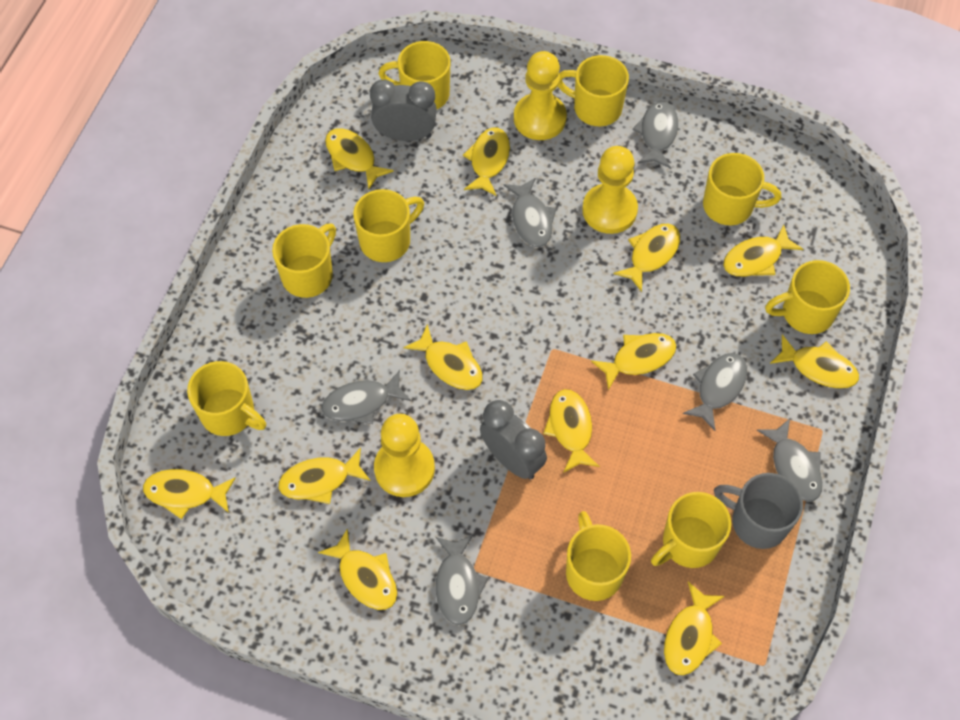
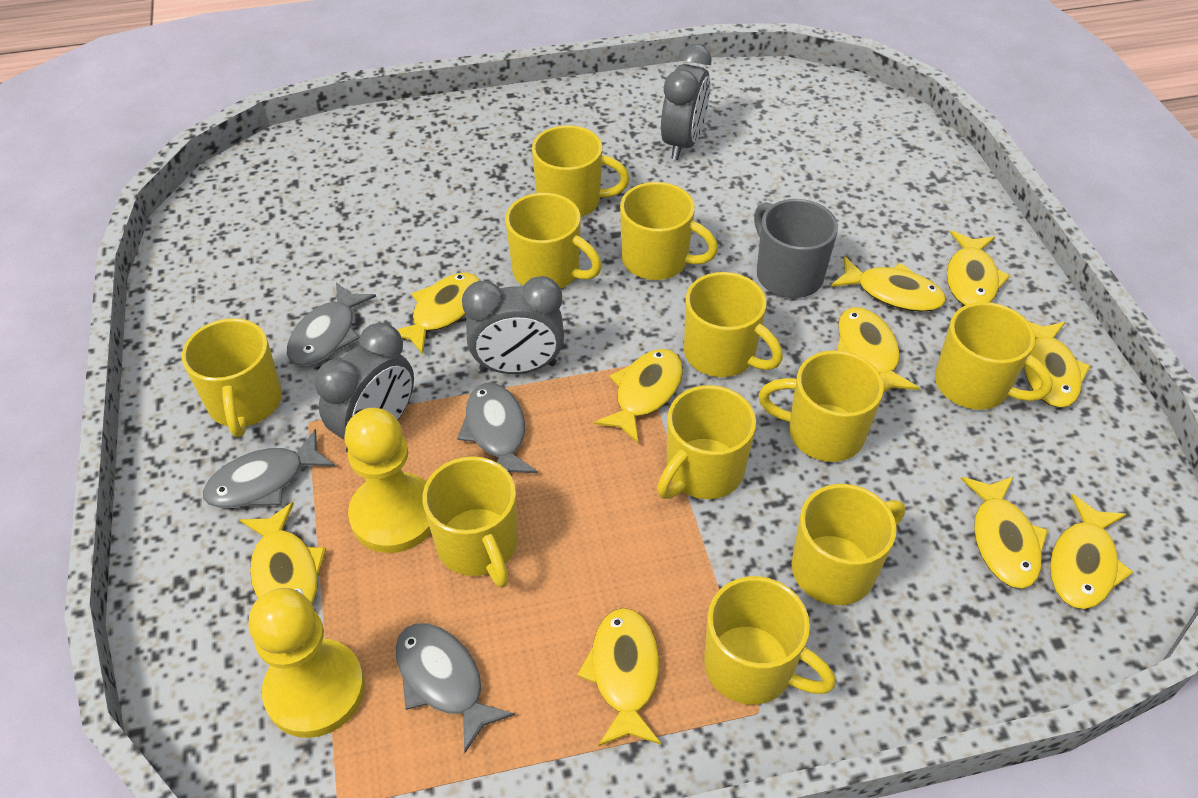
grey clock: 2 -> 3
grey fish: 6 -> 4
yellow fish: 12 -> 10
yellow mug: 9 -> 11
yellow pawn: 3 -> 2

